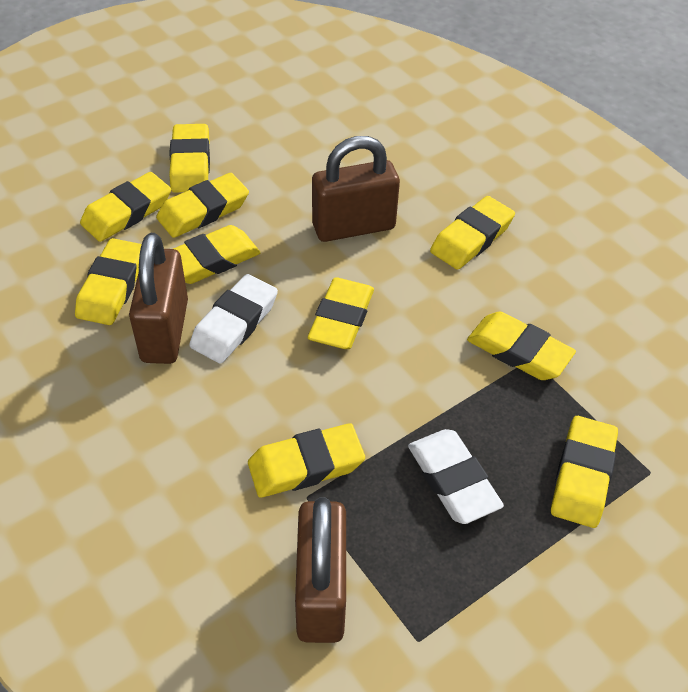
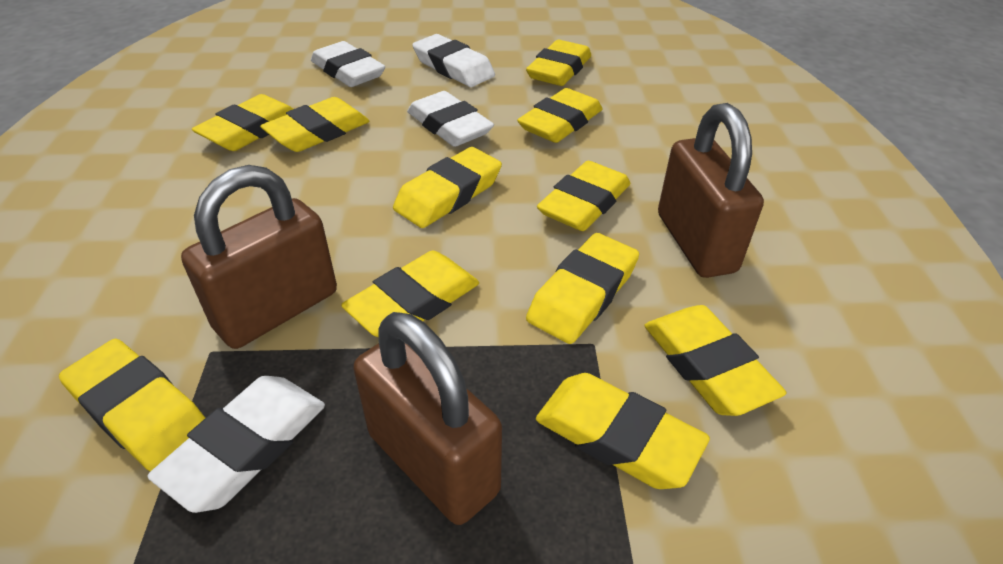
white eraser: 2 -> 4
yellow eraser: 10 -> 11

